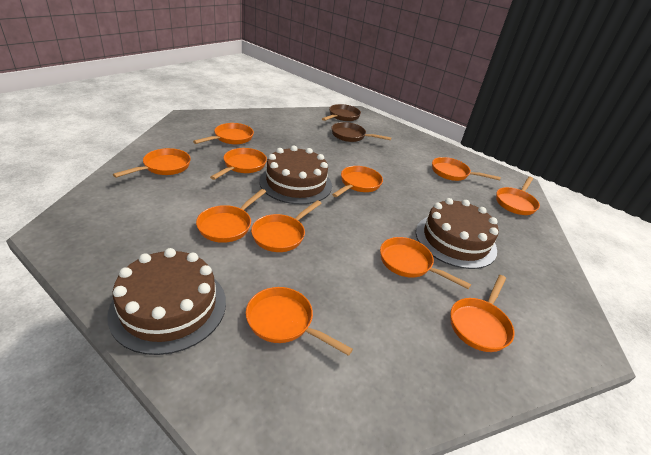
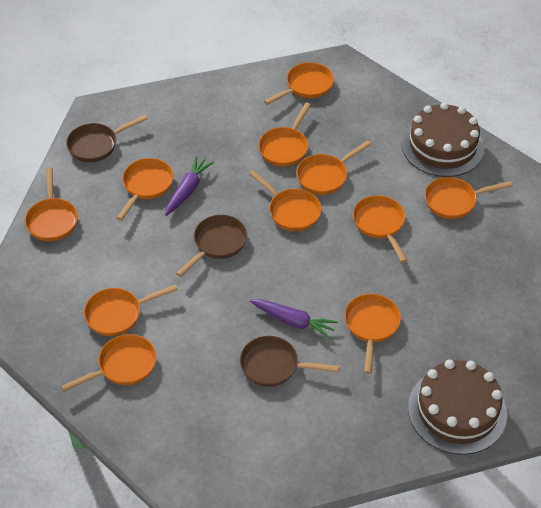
brown cake: 3 -> 2
brown pan: 2 -> 3
purple carrot: 0 -> 2

